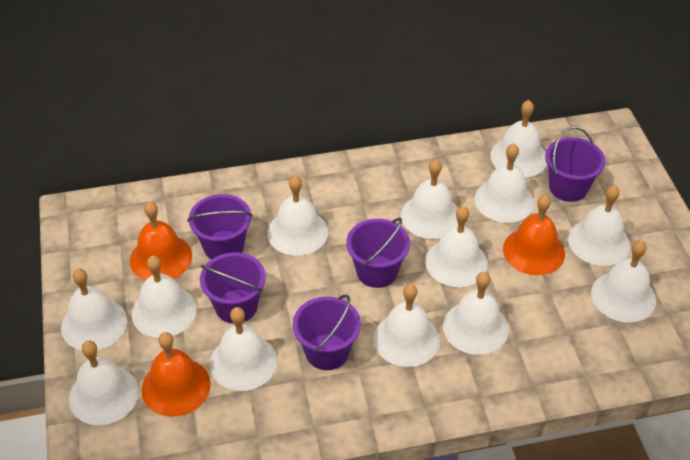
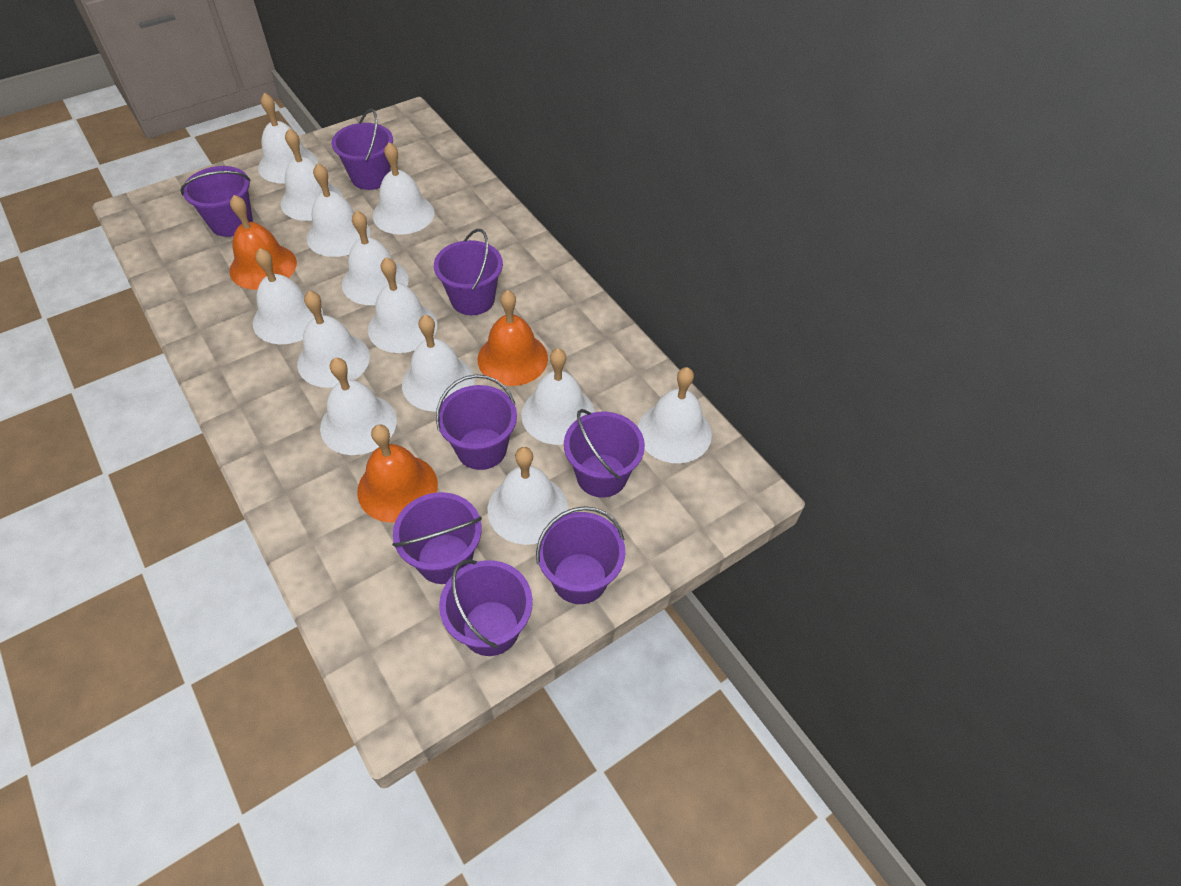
purple bucket: 5 -> 8

